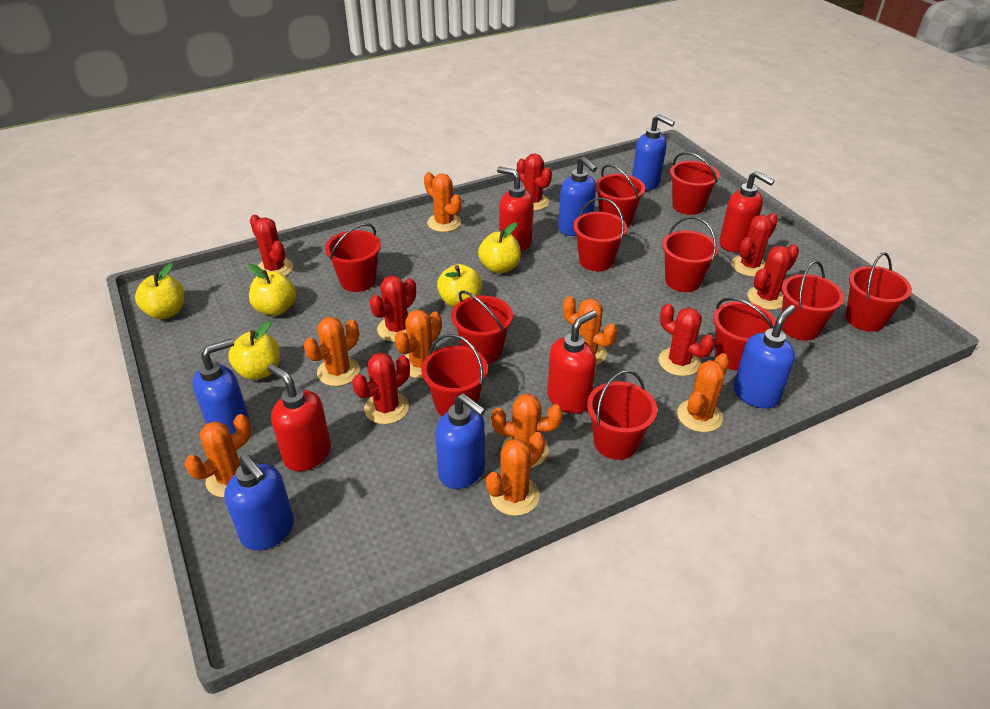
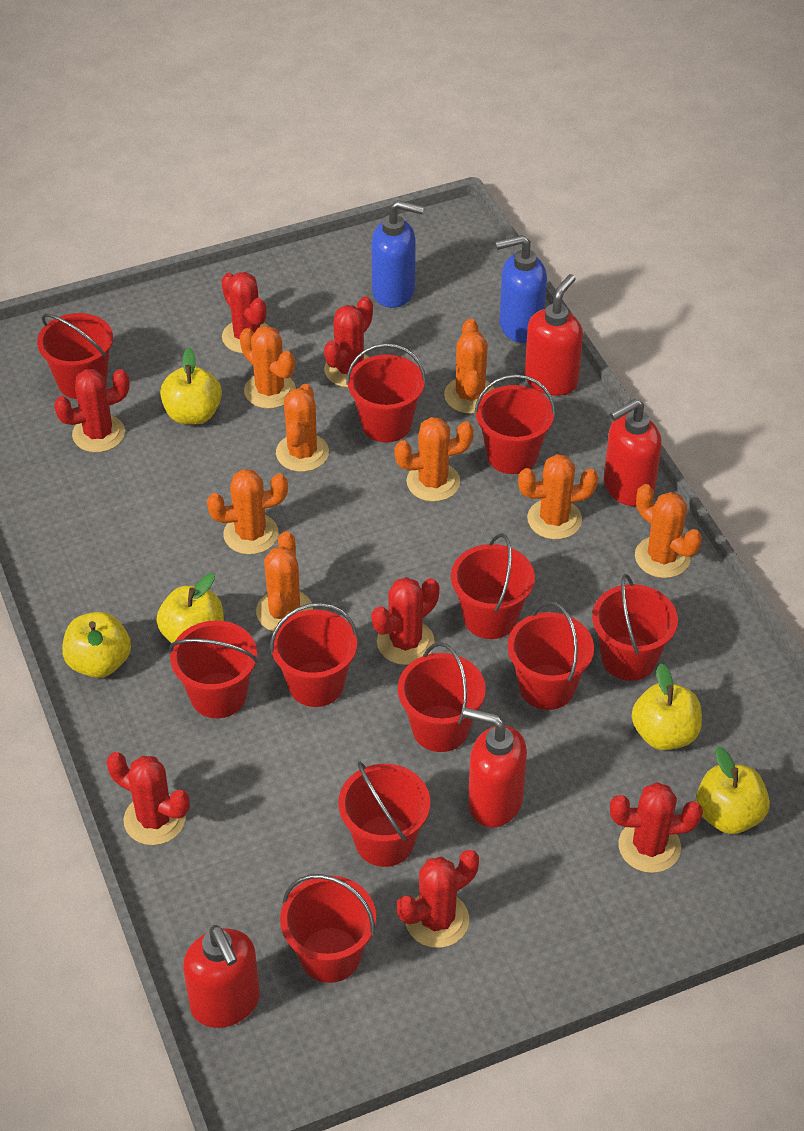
blue soap dispenser: 6 -> 2

